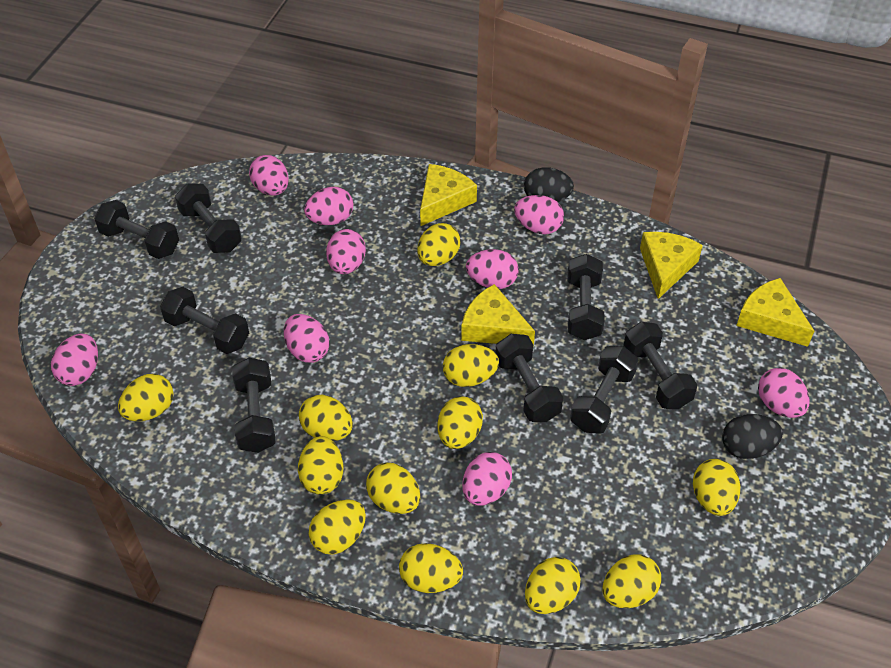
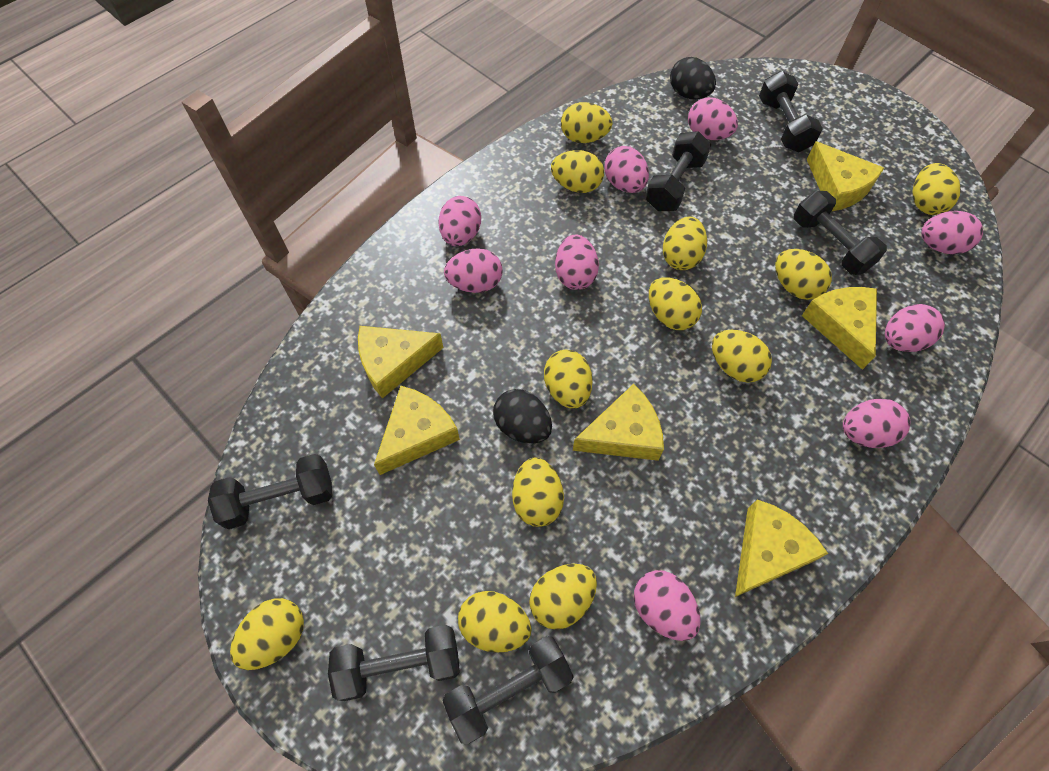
black dumbbell: 8 -> 6
yellow cheese: 4 -> 6

